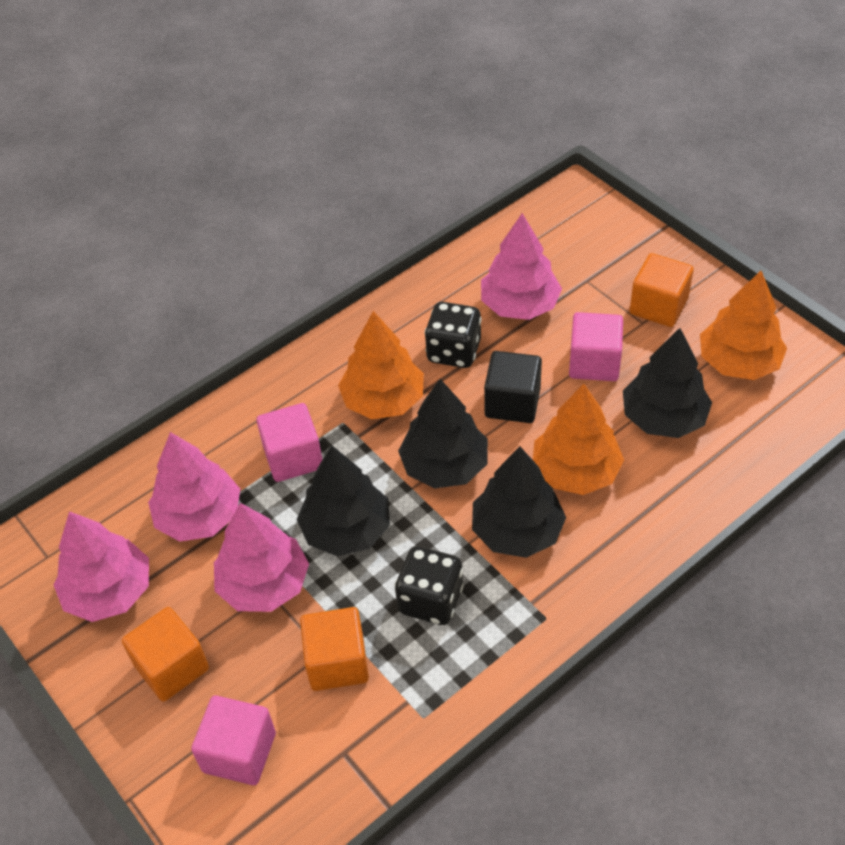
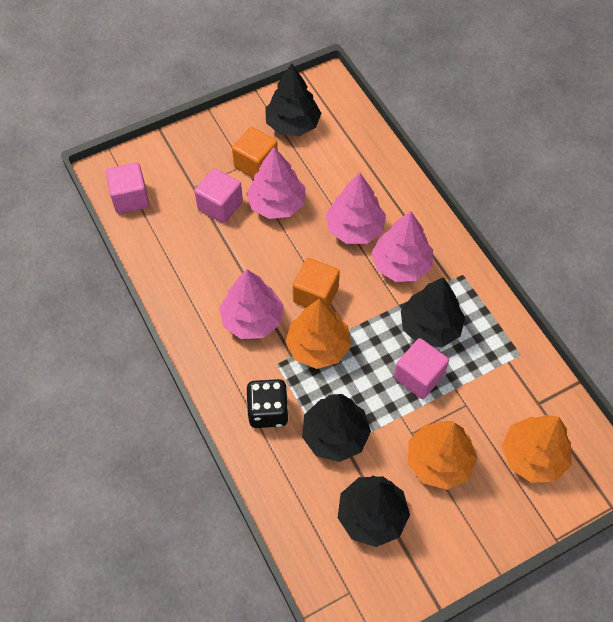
black cube: 1 -> 0
black dice: 2 -> 1
orange cube: 3 -> 2

